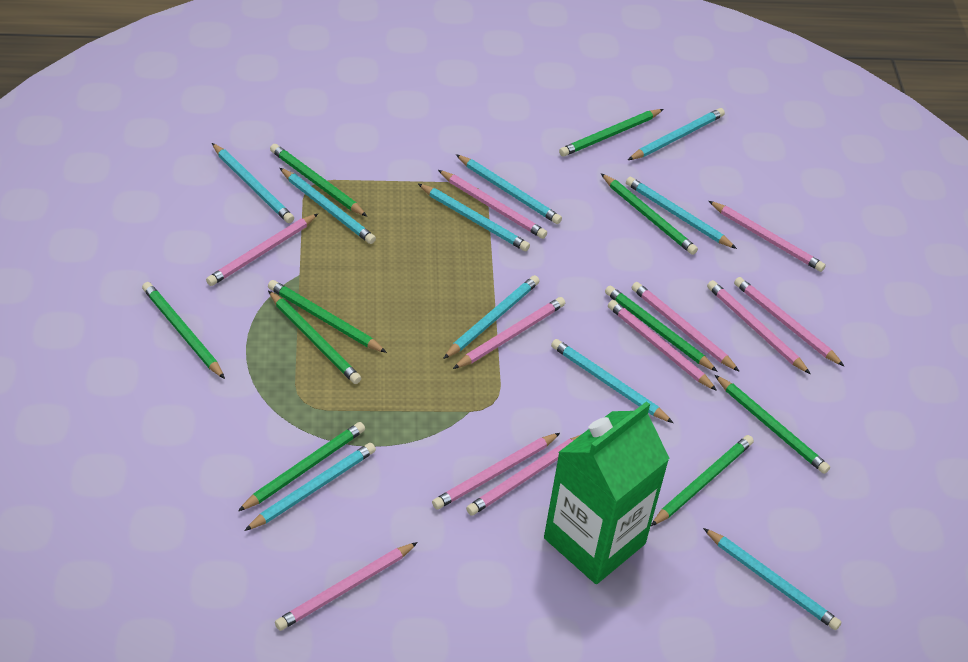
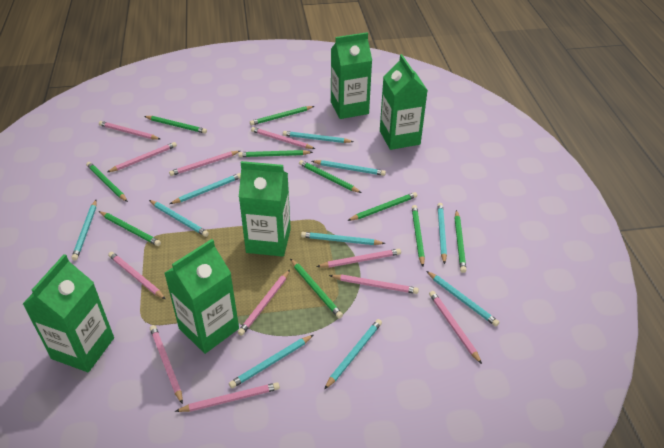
green carton: 1 -> 5

